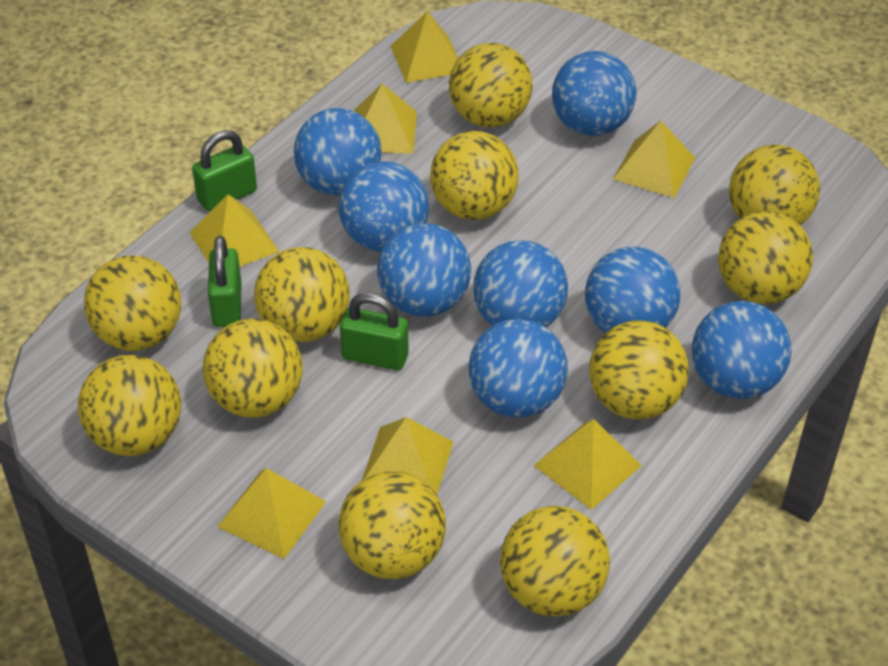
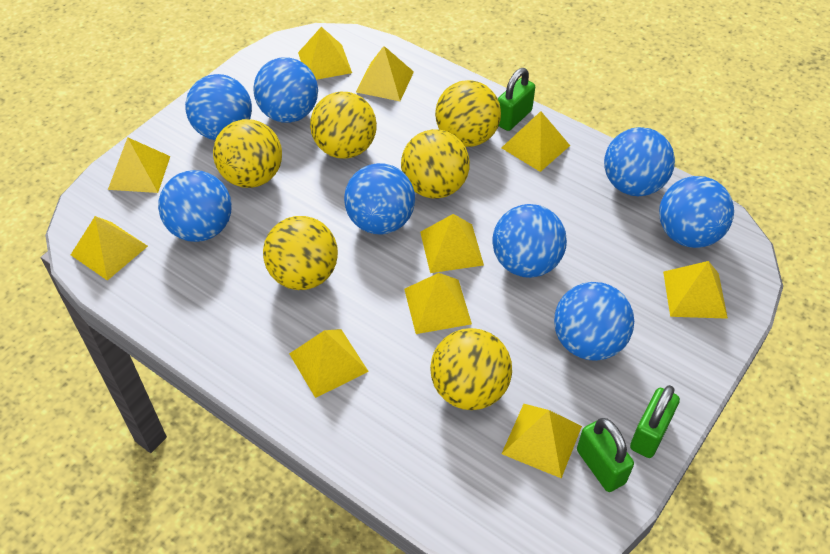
yellow ball: 11 -> 6
yellow pyramid: 7 -> 10

